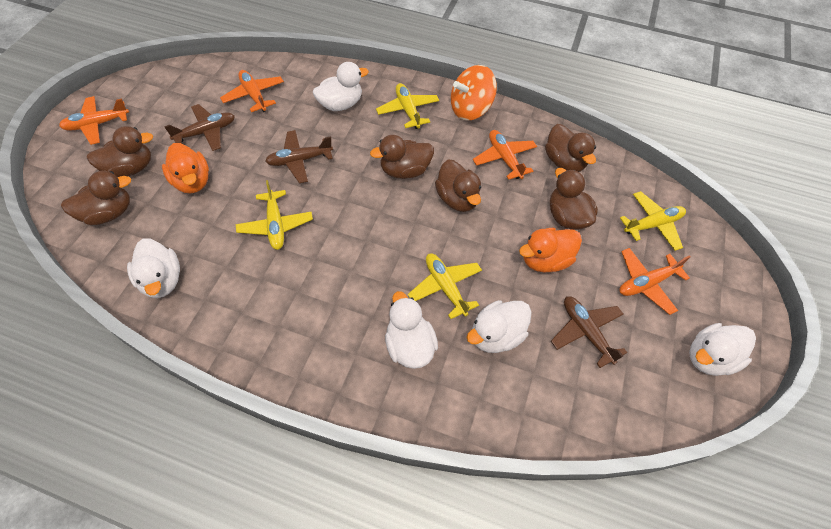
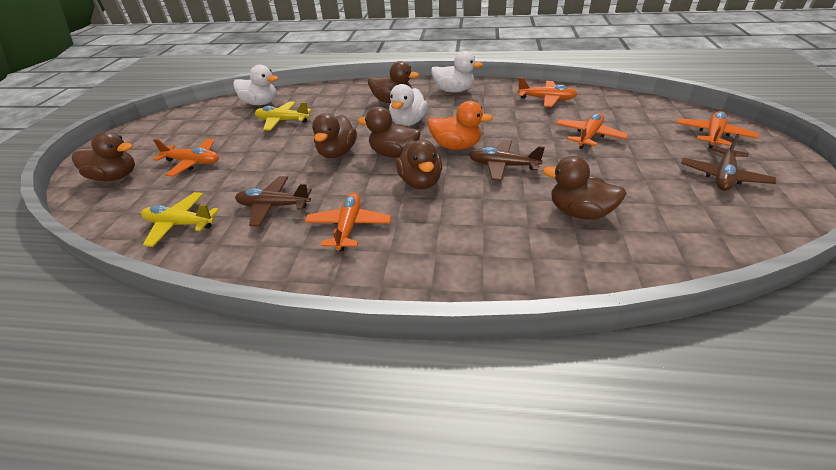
orange duck: 2 -> 1
orange plane: 4 -> 5
orange spinning top: 1 -> 0
white duck: 5 -> 3
yellow plane: 4 -> 2

